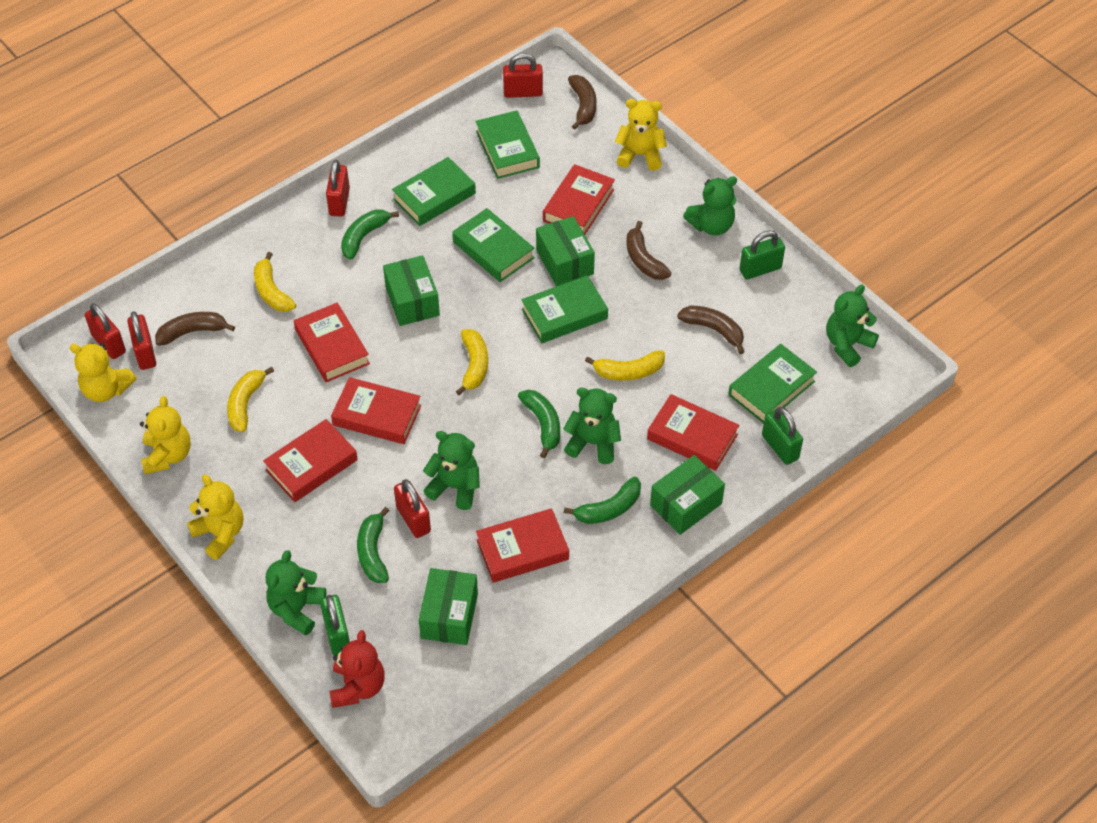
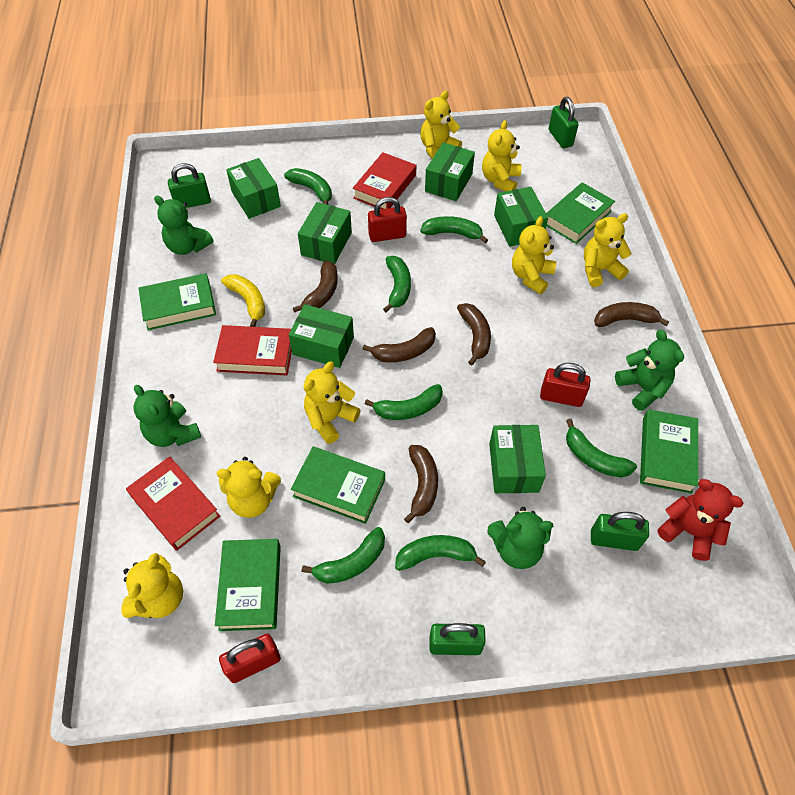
brown banana: 4 -> 5
green banana: 4 -> 7
green box: 4 -> 6
green padlock: 3 -> 4
green teddy bear: 5 -> 4
red book: 6 -> 3
red padlock: 5 -> 3
yellow banana: 4 -> 1
yellow teddy bear: 4 -> 7

